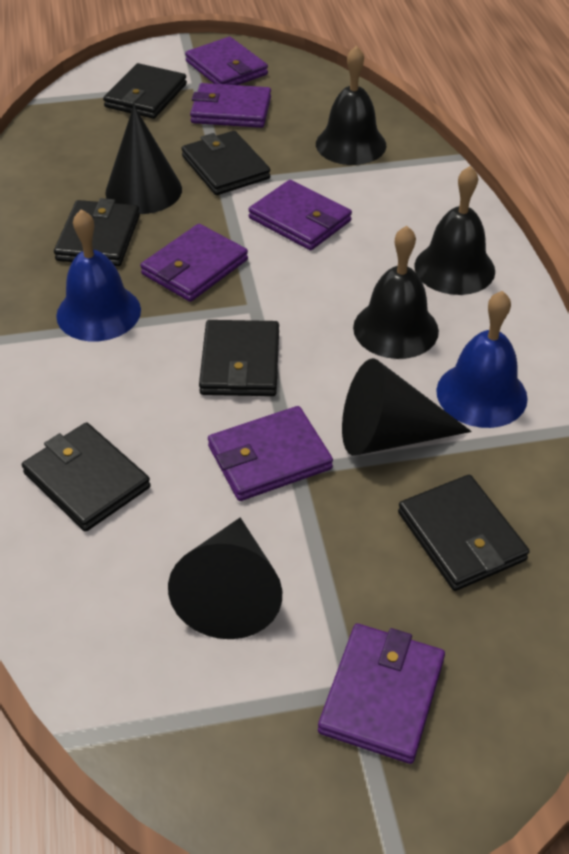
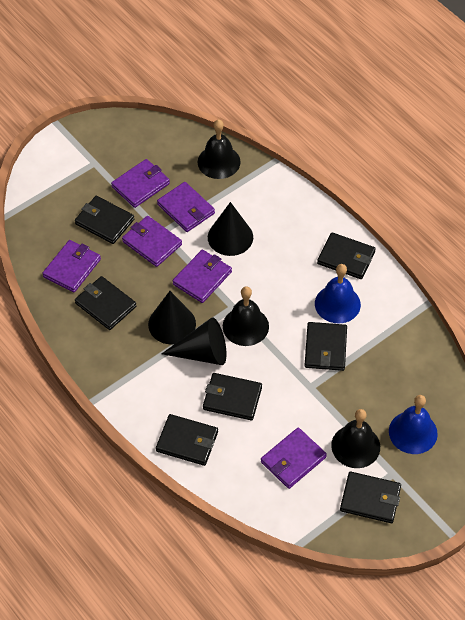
black wallet: 6 -> 7

